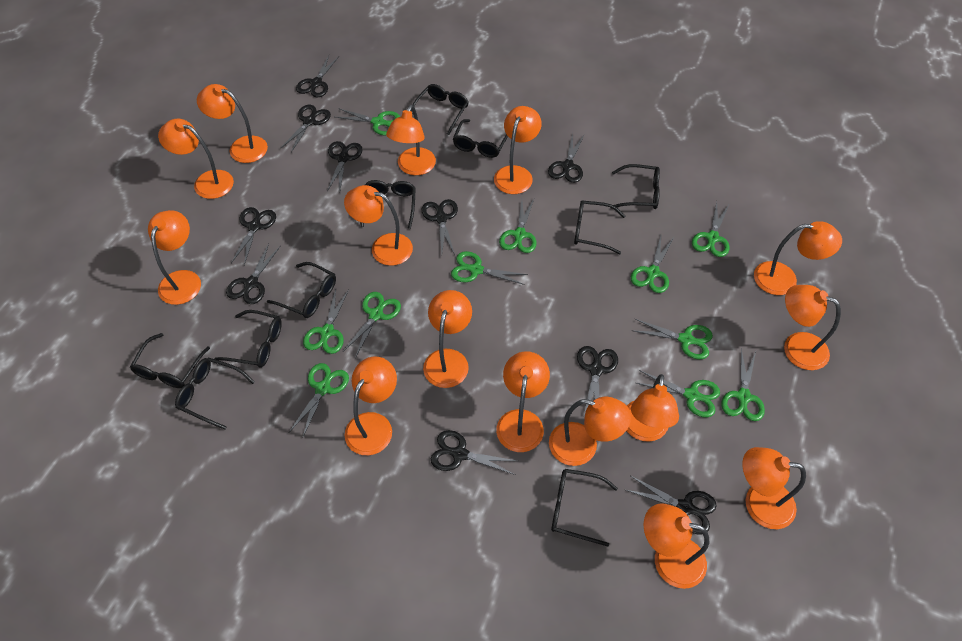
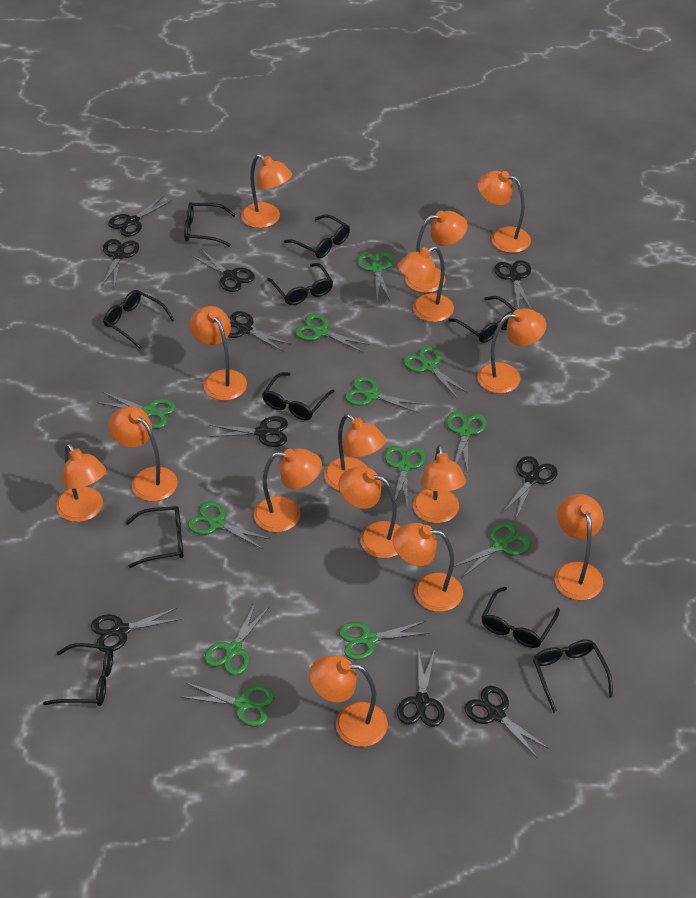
green scissors: 11 -> 12

